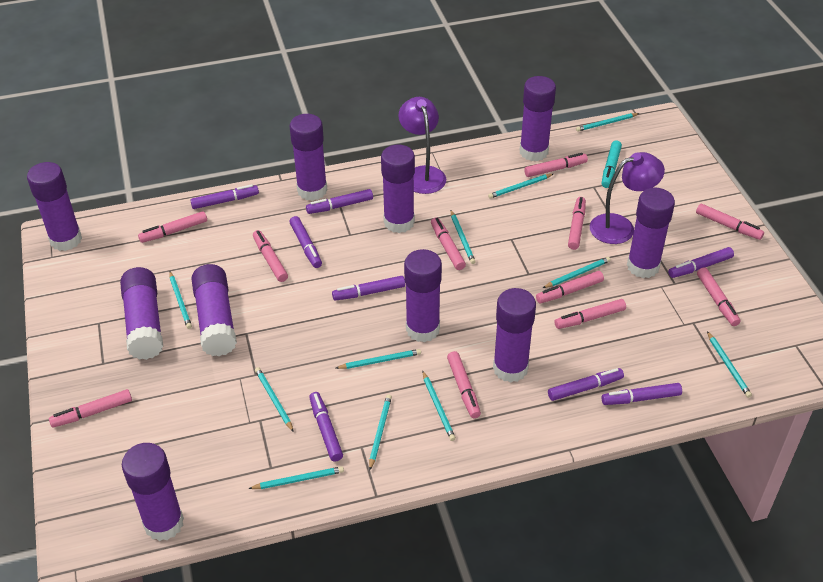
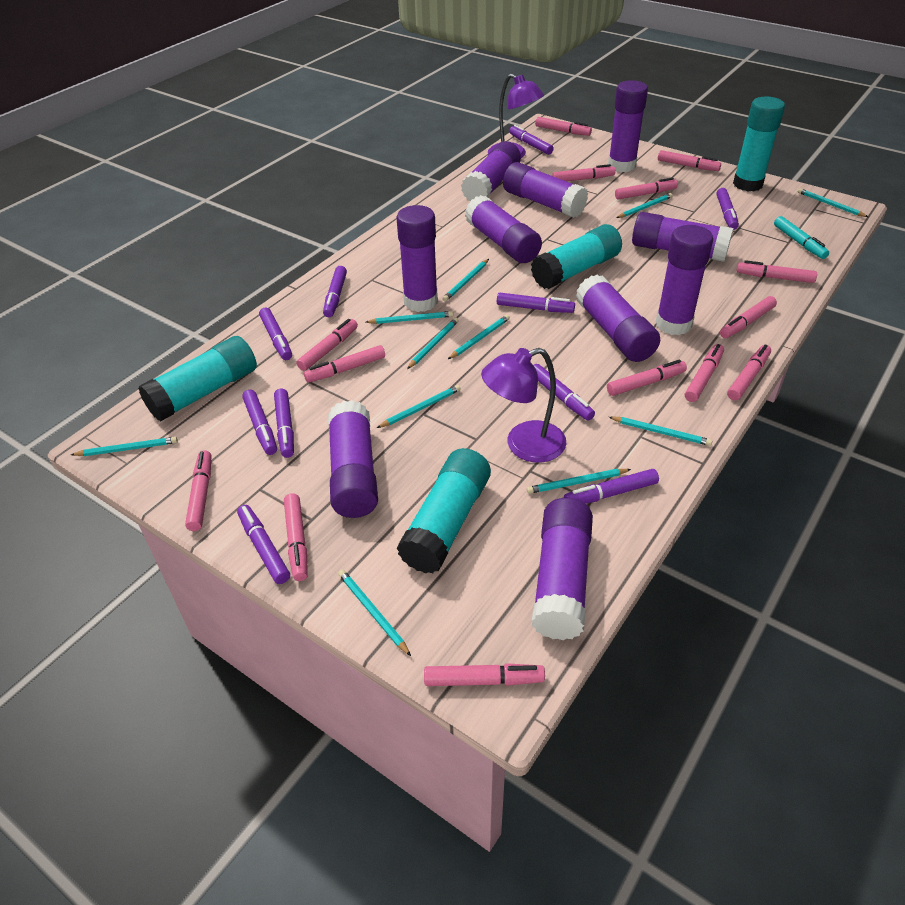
pink marker: 11 -> 14
purple marker: 8 -> 10
turquoise glue stick: 0 -> 4

